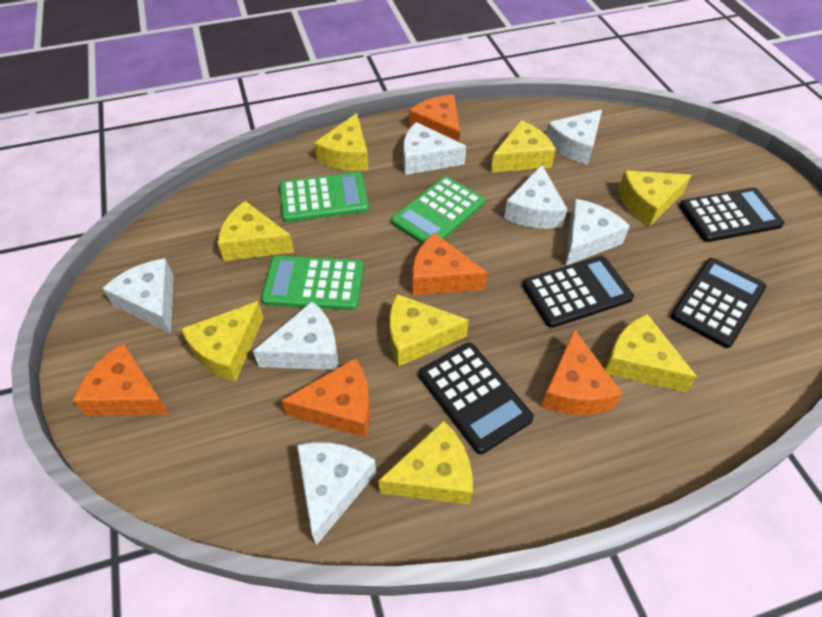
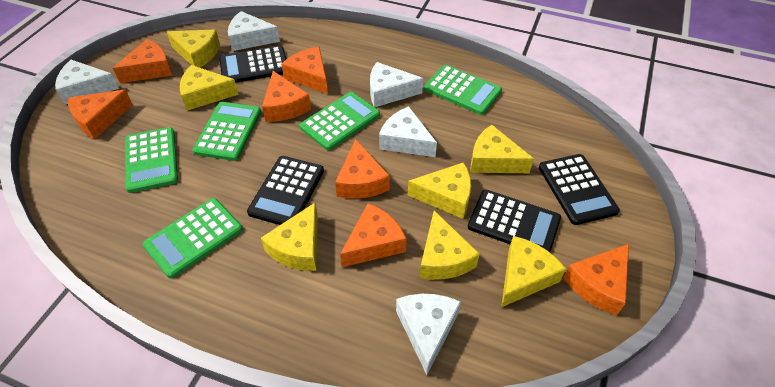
green calculator: 3 -> 5
orange cheese: 5 -> 7
white cheese: 7 -> 5
yellow cheese: 8 -> 7

